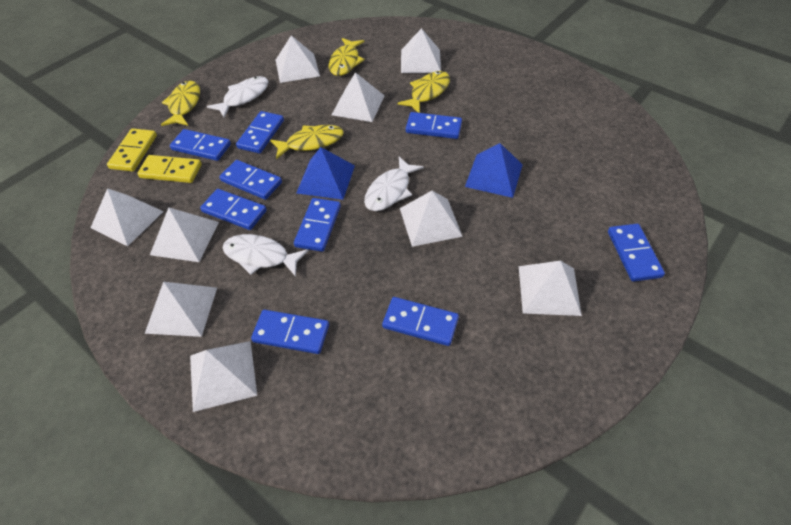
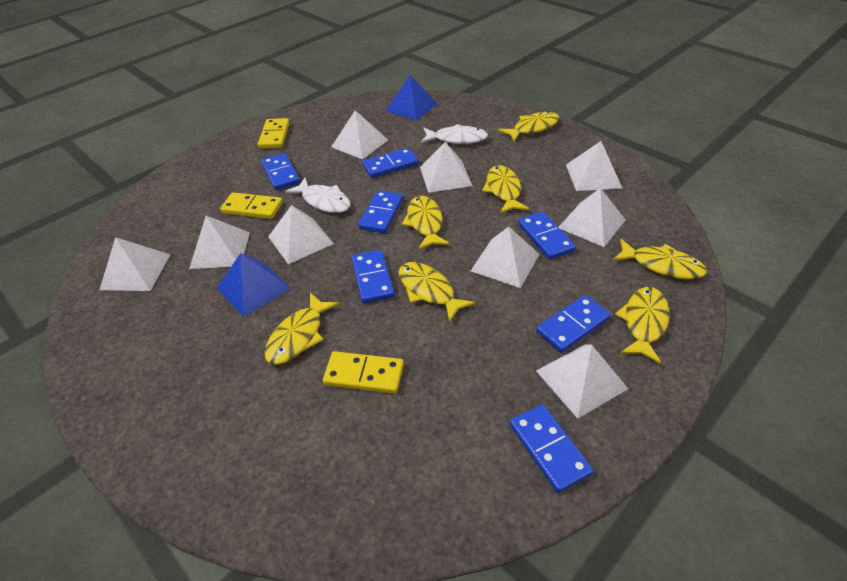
blue domino: 9 -> 7
white fish: 3 -> 2
yellow domino: 2 -> 3
yellow fish: 4 -> 7

